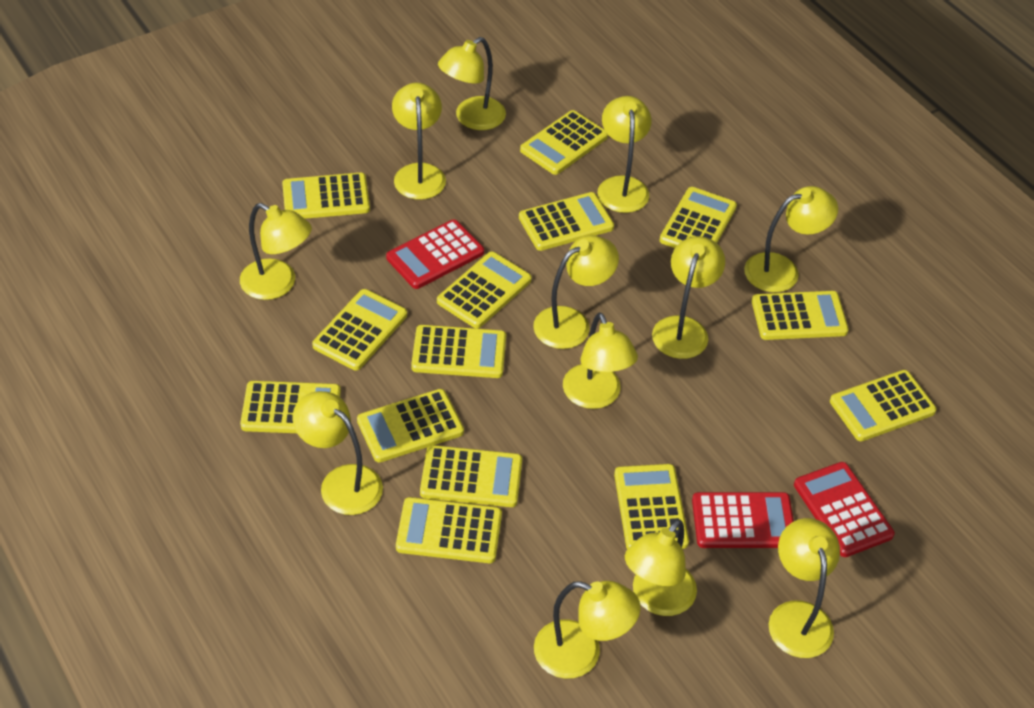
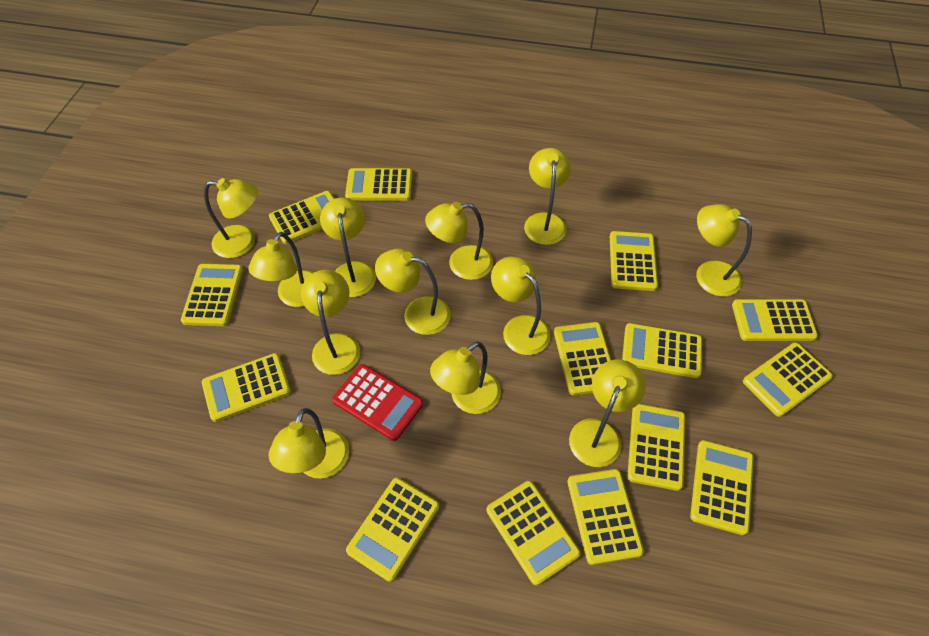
red calculator: 3 -> 1

